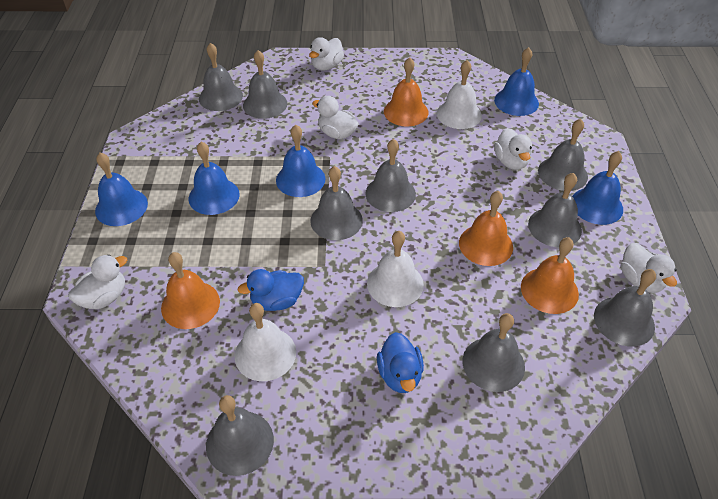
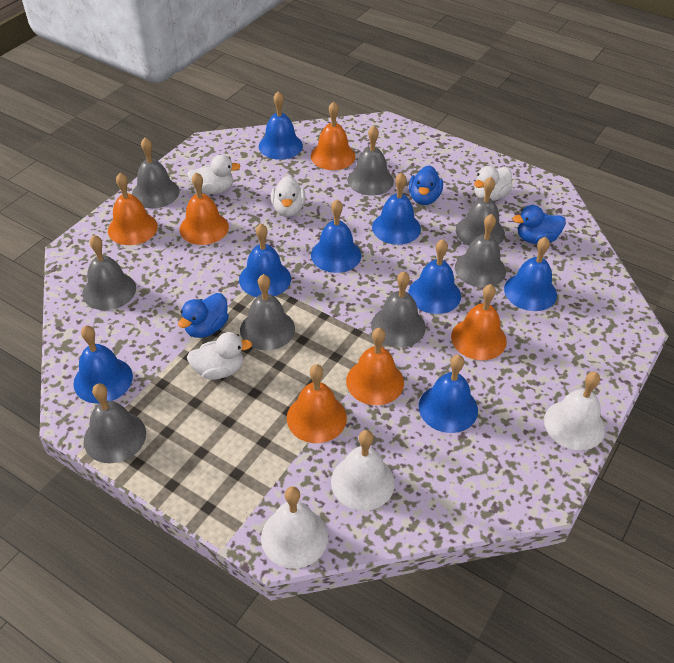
blue bell: 5 -> 8
blue duck: 2 -> 3
grey bell: 9 -> 8
orange bell: 4 -> 6
white duck: 5 -> 4

